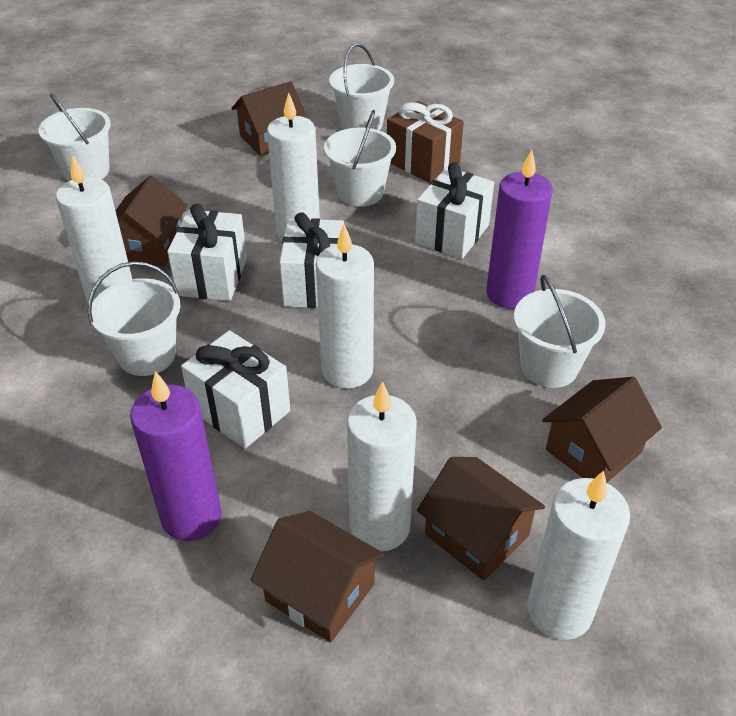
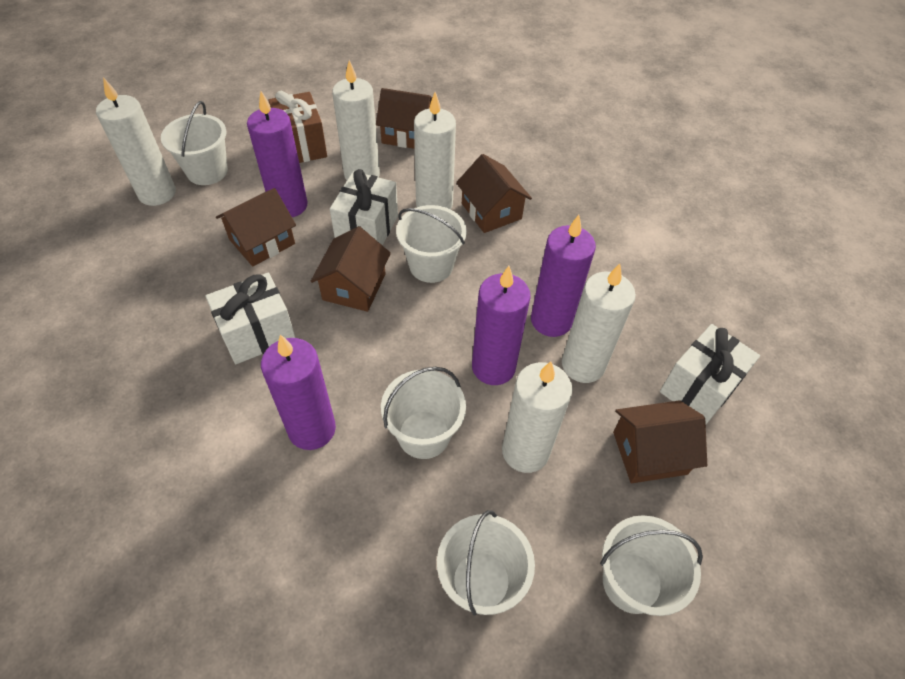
purple candle: 2 -> 4
white gift: 4 -> 3

